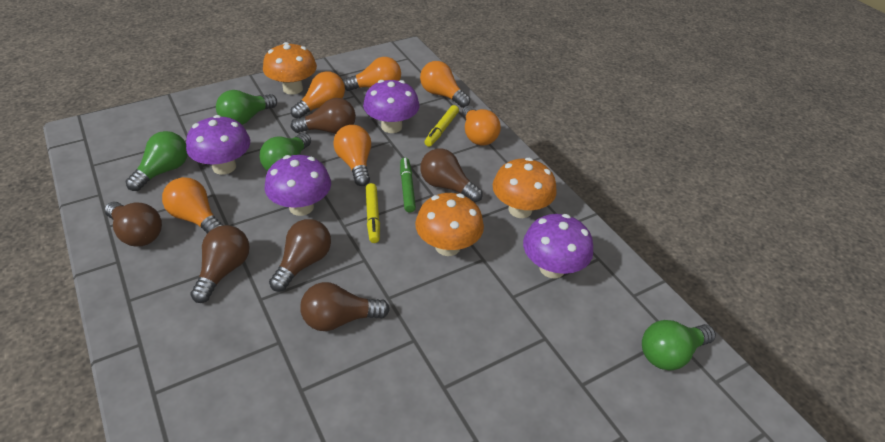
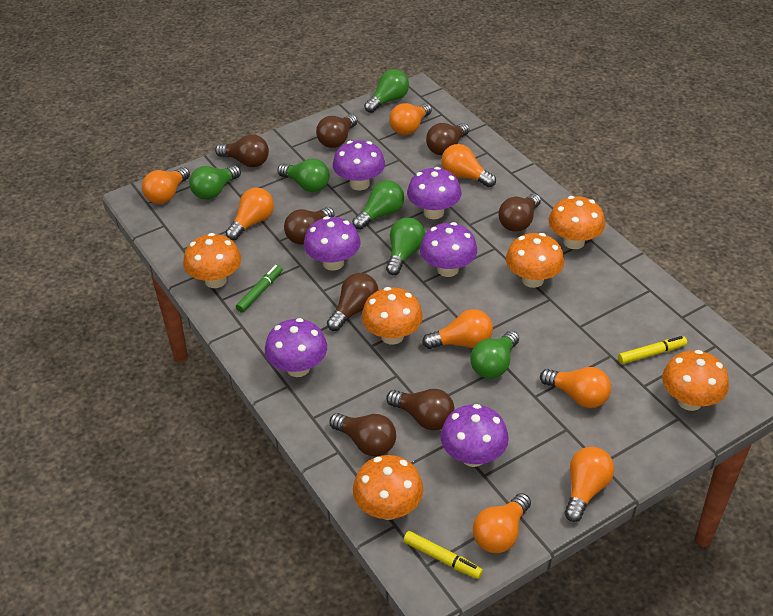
brown light bulb: 6 -> 8
green light bulb: 4 -> 6
orange light bulb: 6 -> 8
orange mushroom: 3 -> 6
purple mushroom: 4 -> 6

